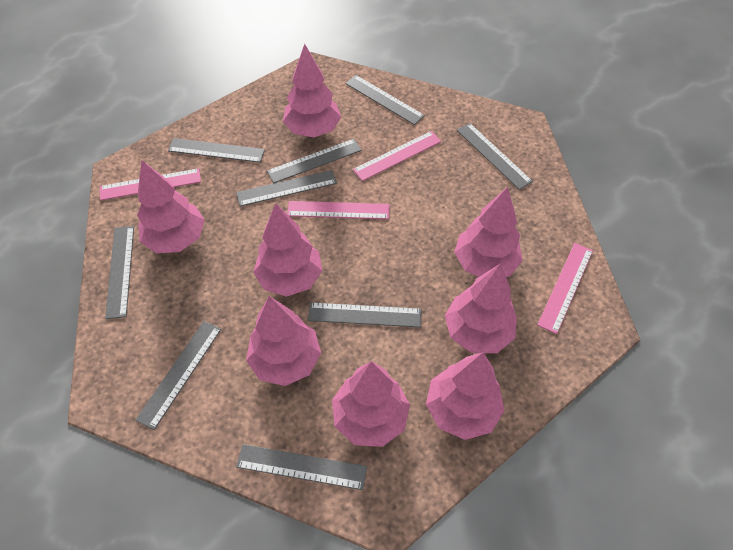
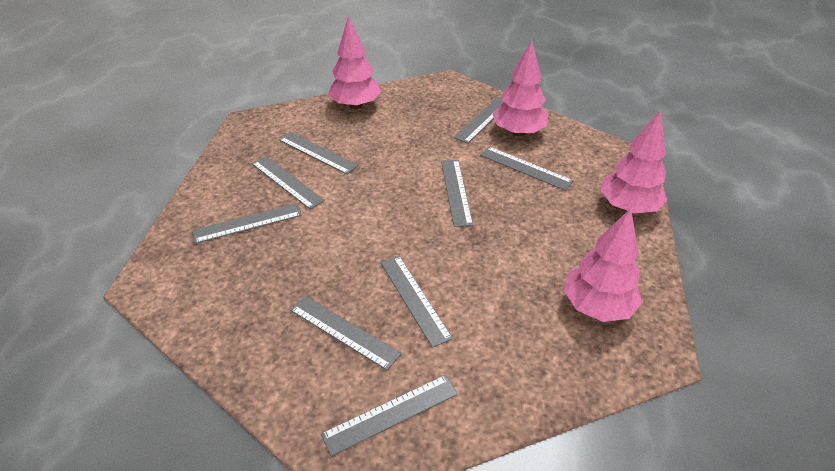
pink ruler: 4 -> 0
pink tree: 8 -> 4

